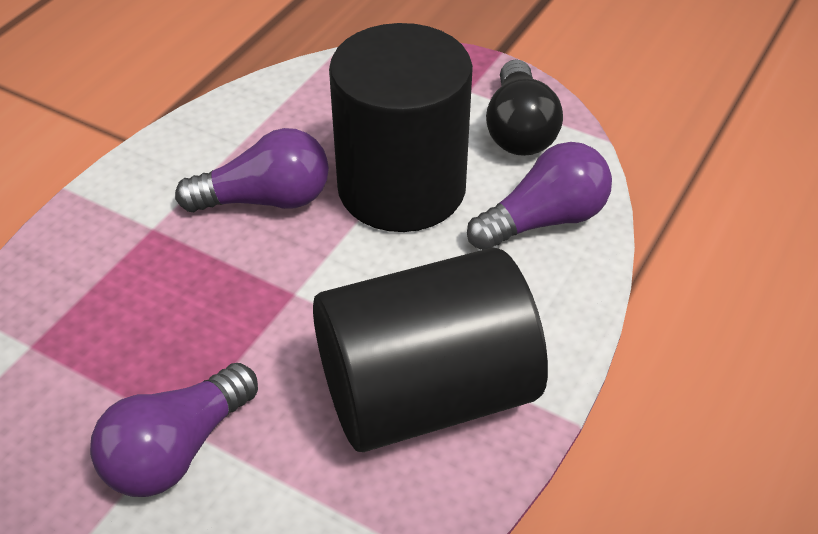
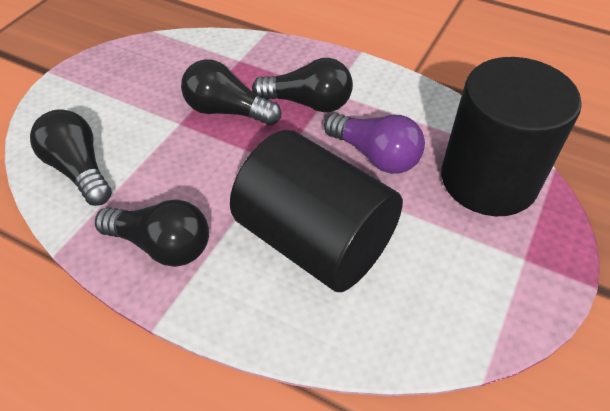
black light bulb: 1 -> 4
purple light bulb: 3 -> 1

